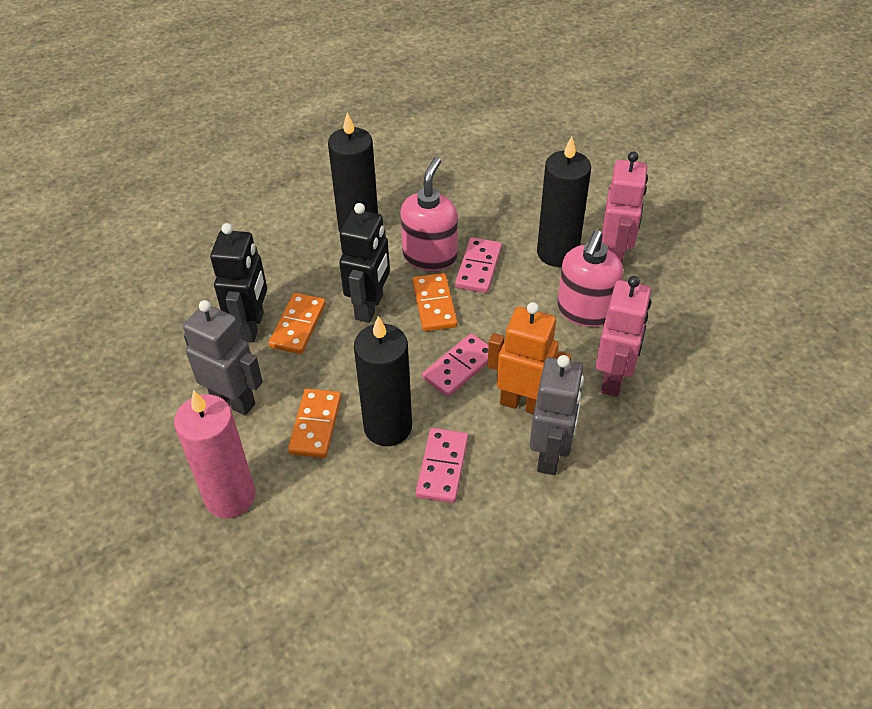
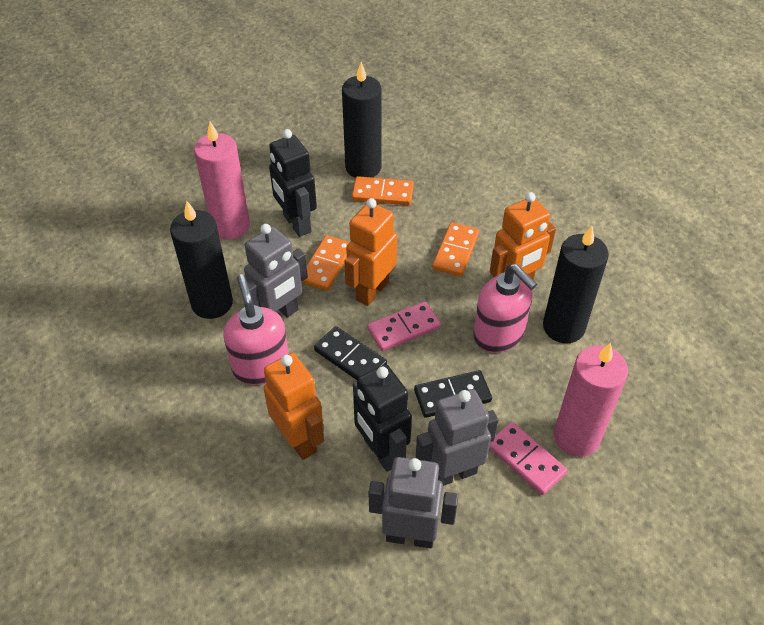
black domino: 0 -> 2
grey robot: 2 -> 3
orange robot: 1 -> 3
pink candle: 1 -> 2
pink domino: 3 -> 2
pink robot: 2 -> 0

